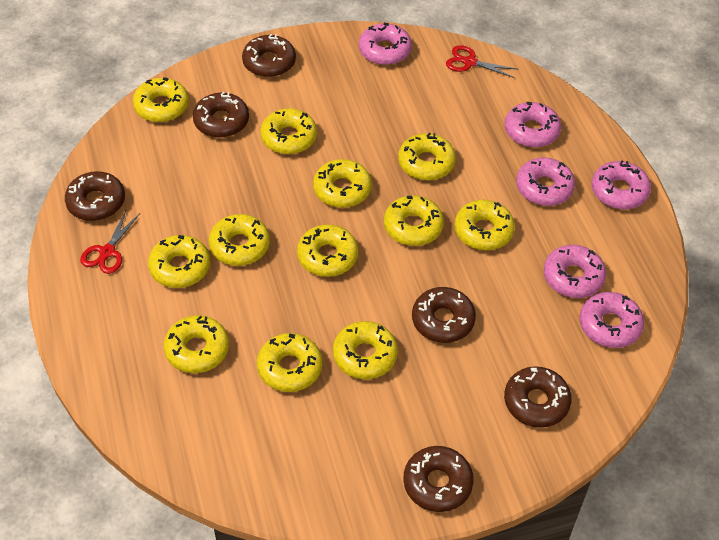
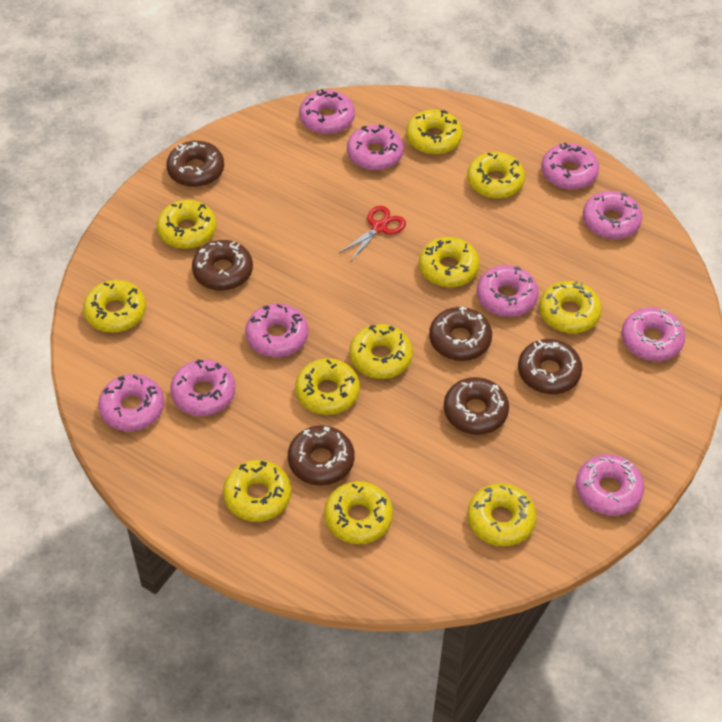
pink donut: 6 -> 10
red scissors: 2 -> 1
yellow donut: 12 -> 11

